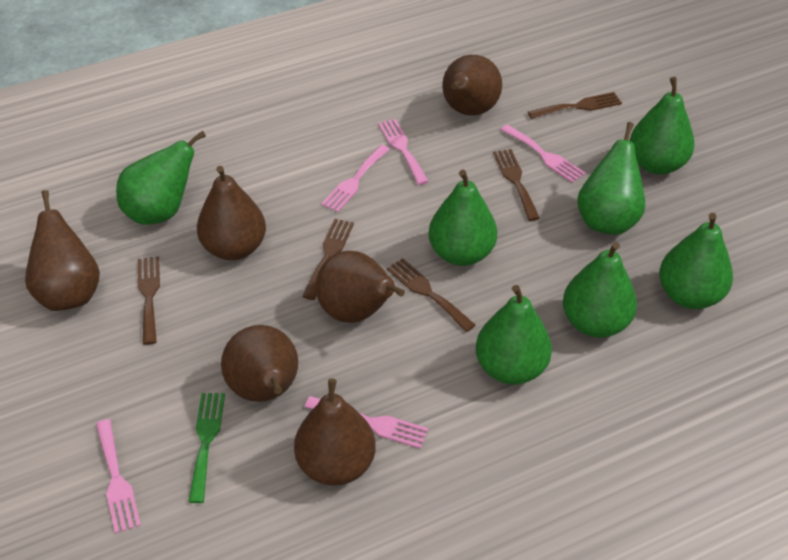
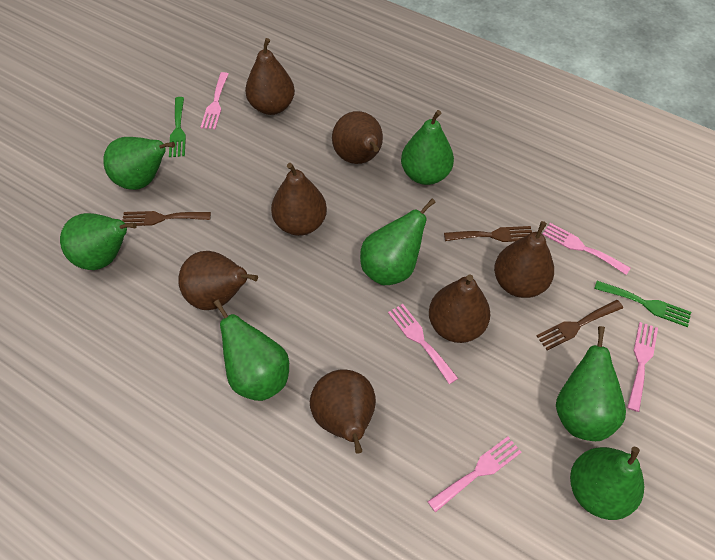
brown fork: 5 -> 3
brown pear: 6 -> 7
green fork: 1 -> 2

